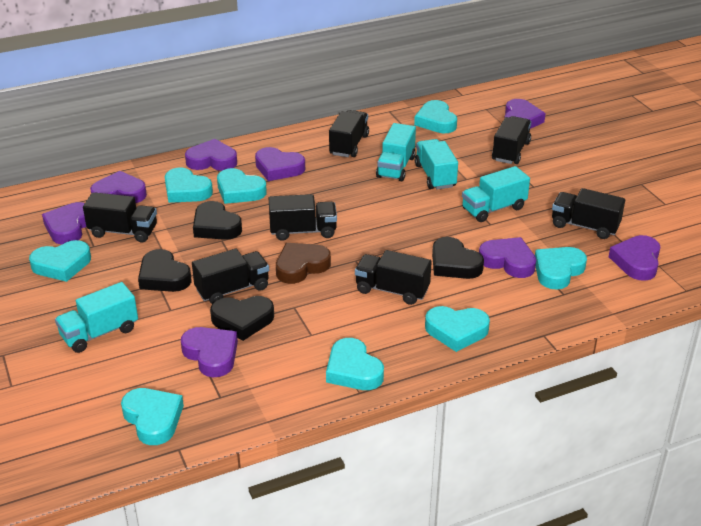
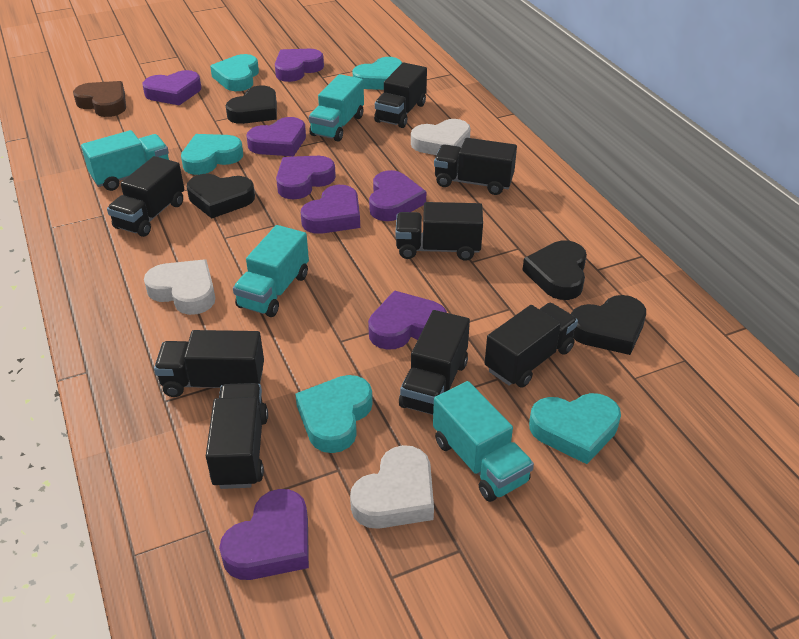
black truck: 7 -> 8
turquoise heart: 8 -> 5
white heart: 0 -> 3

